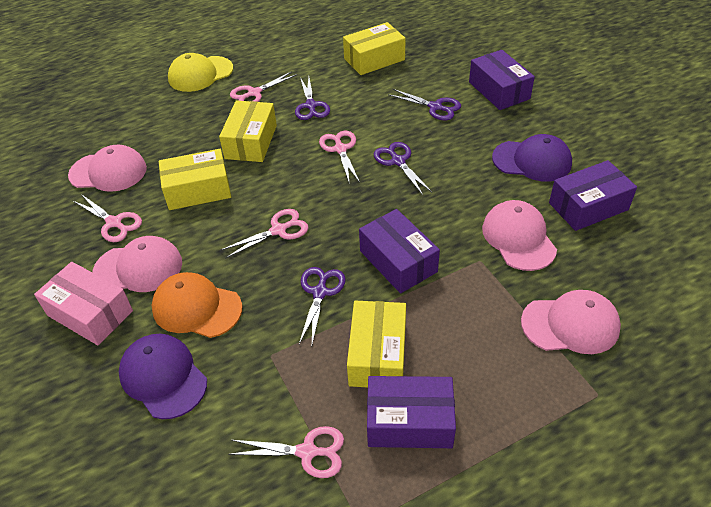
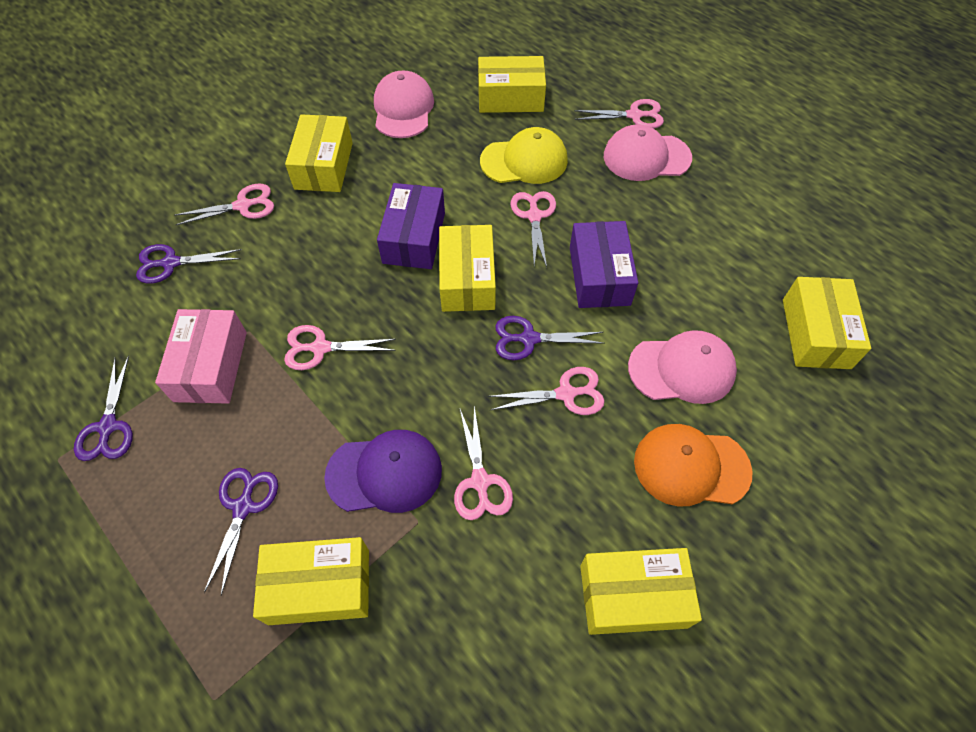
pink cap: 4 -> 3
pink scissors: 5 -> 6
purple box: 4 -> 2
purple cap: 2 -> 1
yellow box: 4 -> 6

